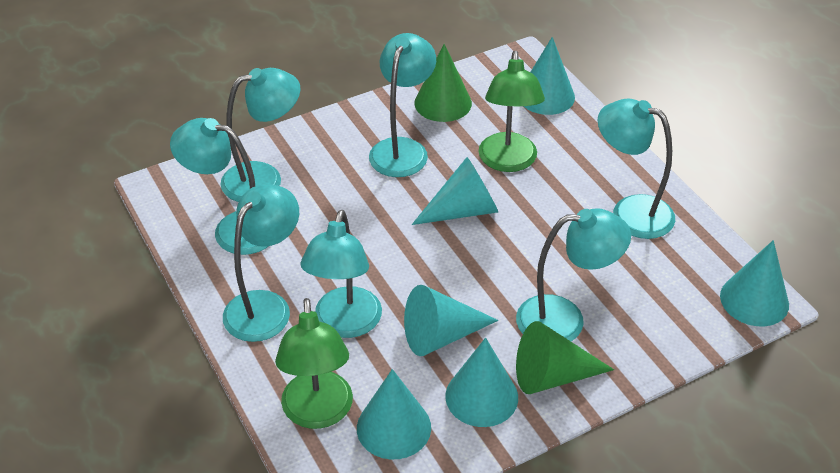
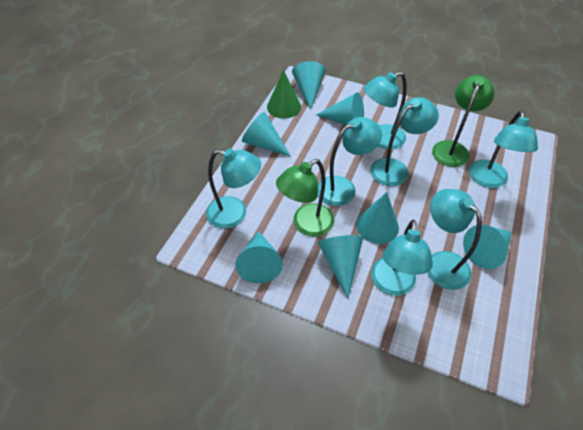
green cone: 2 -> 1
turquoise cone: 6 -> 7

